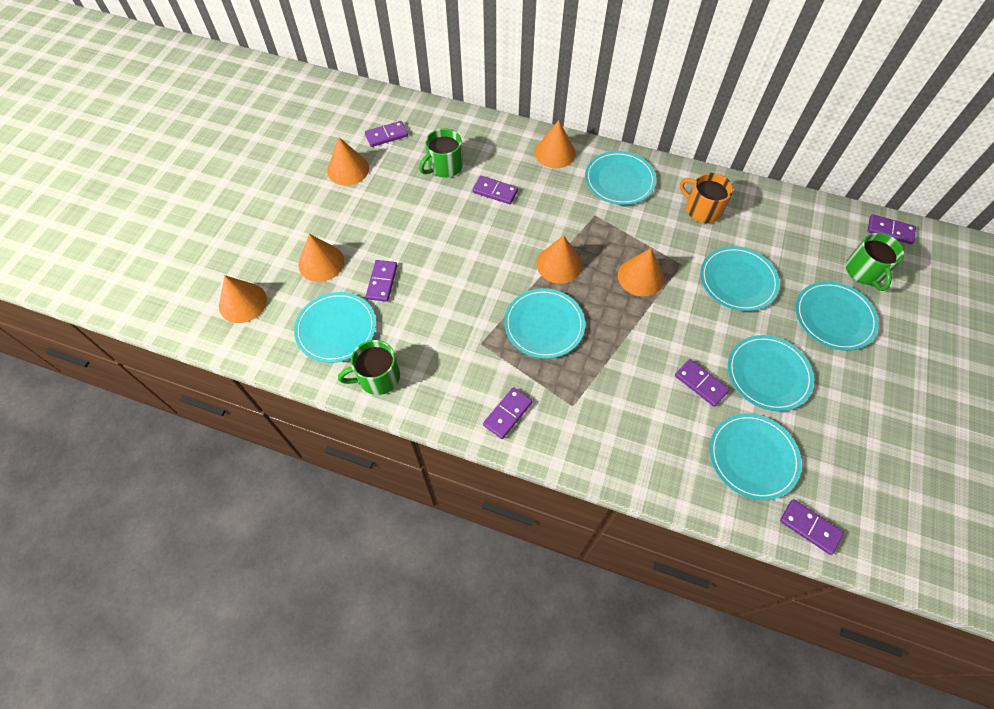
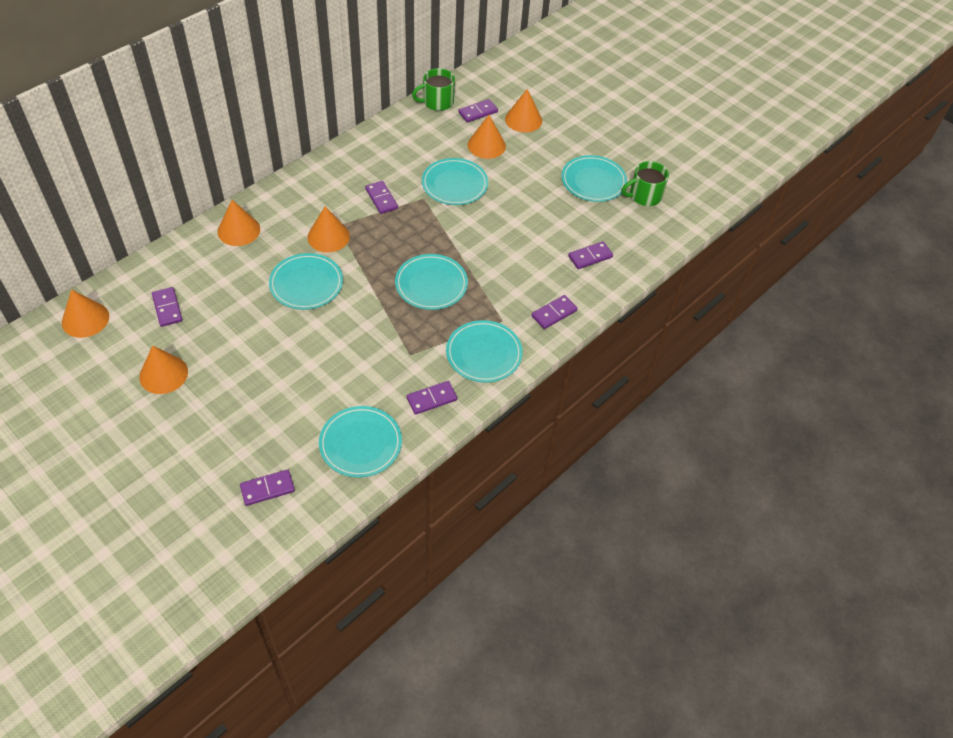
green mug: 3 -> 2
orange mug: 1 -> 0
turquoise plate: 7 -> 6

